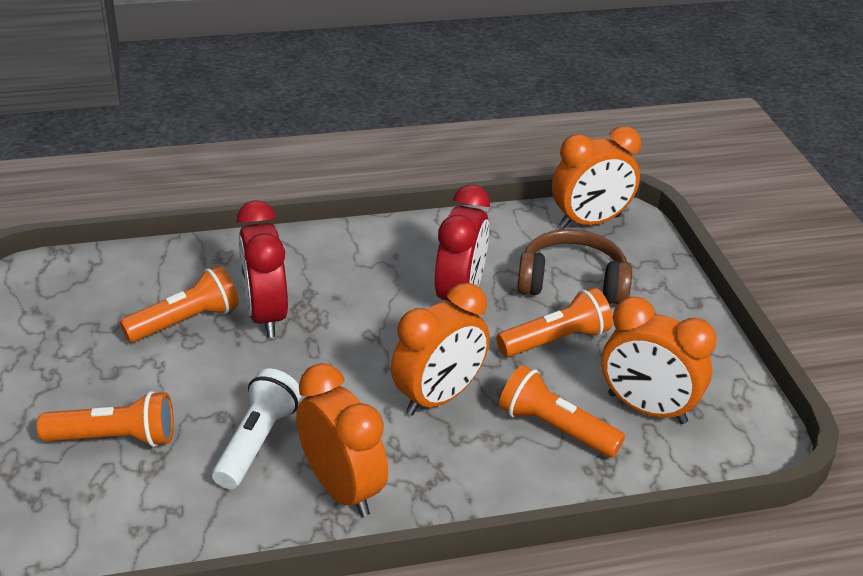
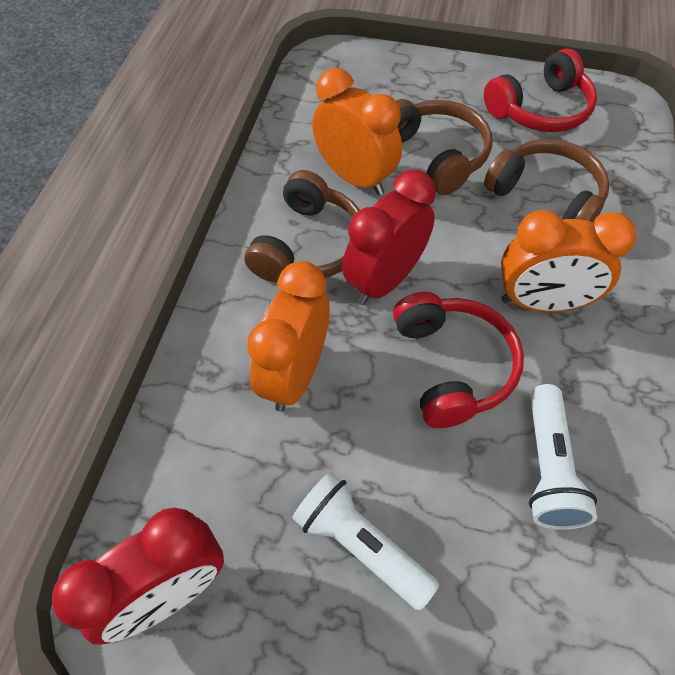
brown headphones: 1 -> 3
orange clock: 4 -> 3
orange flashlight: 4 -> 0
red headphones: 0 -> 2
white flashlight: 1 -> 2

